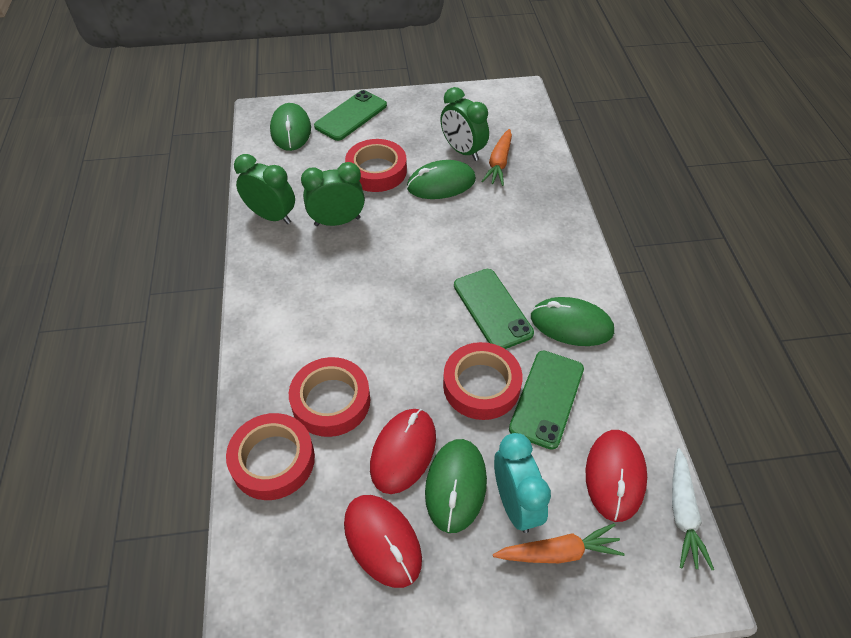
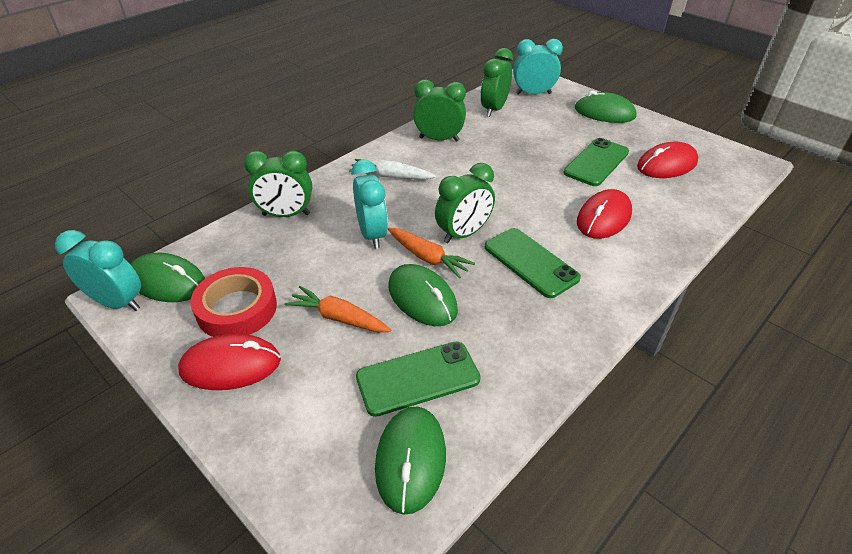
green clock: 3 -> 4
red tape: 4 -> 1
turquoise clock: 1 -> 3

